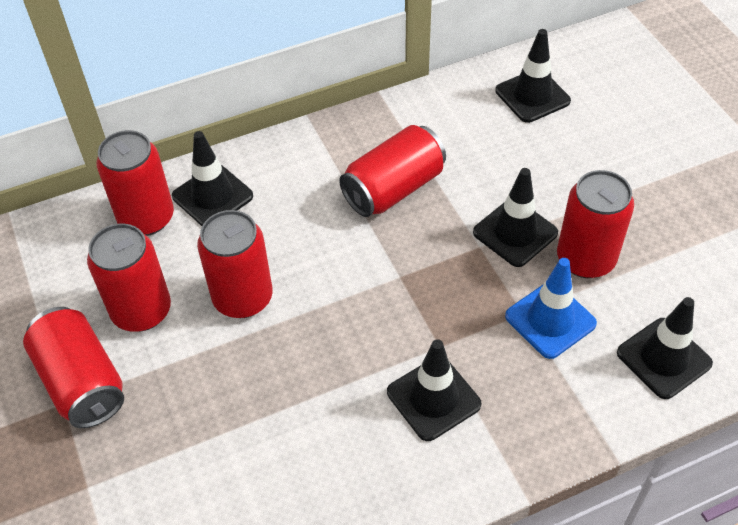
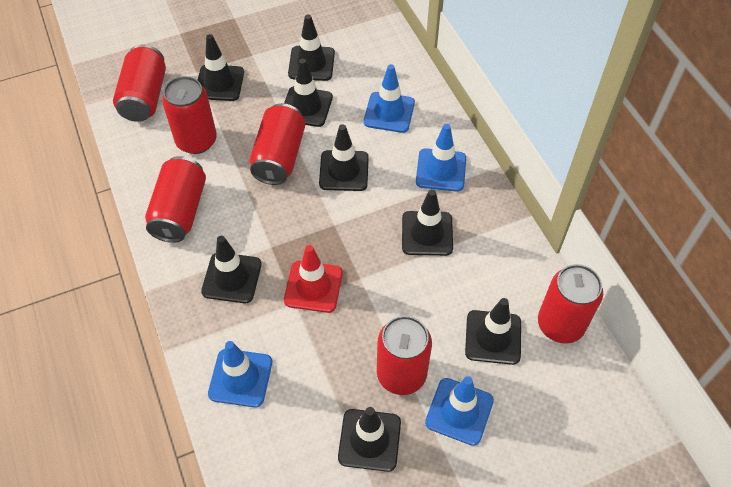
black traffic cone: 5 -> 8
blue traffic cone: 1 -> 4
red traffic cone: 0 -> 1

